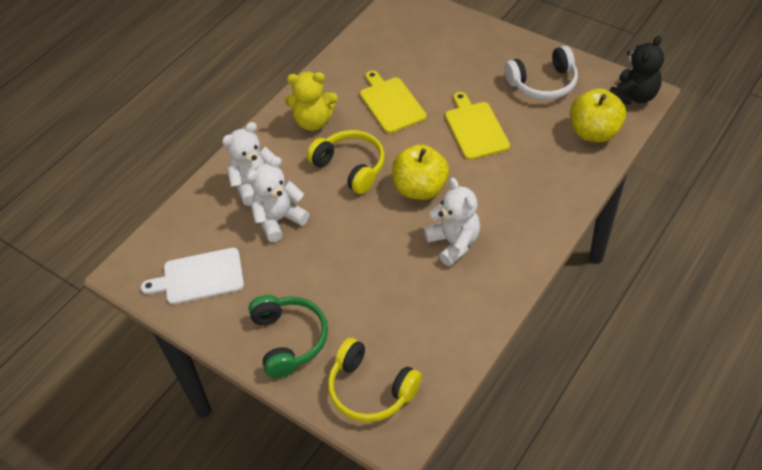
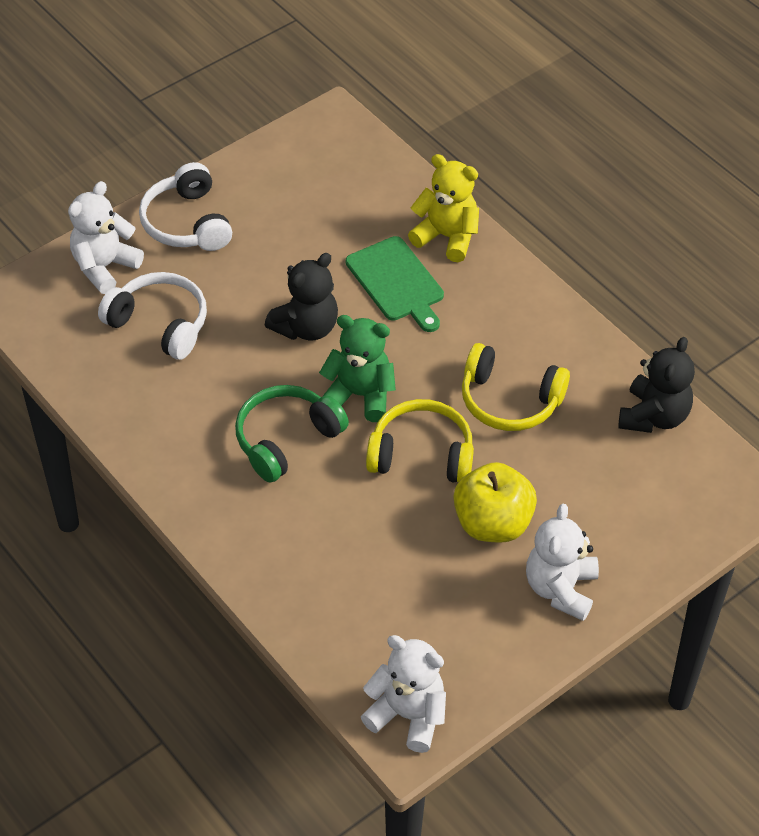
black teddy bear: 1 -> 2
green cutting board: 0 -> 1
green teddy bear: 0 -> 1
white cutting board: 1 -> 0
white headphones: 1 -> 2
yellow apple: 2 -> 1
yellow cutting board: 2 -> 0

